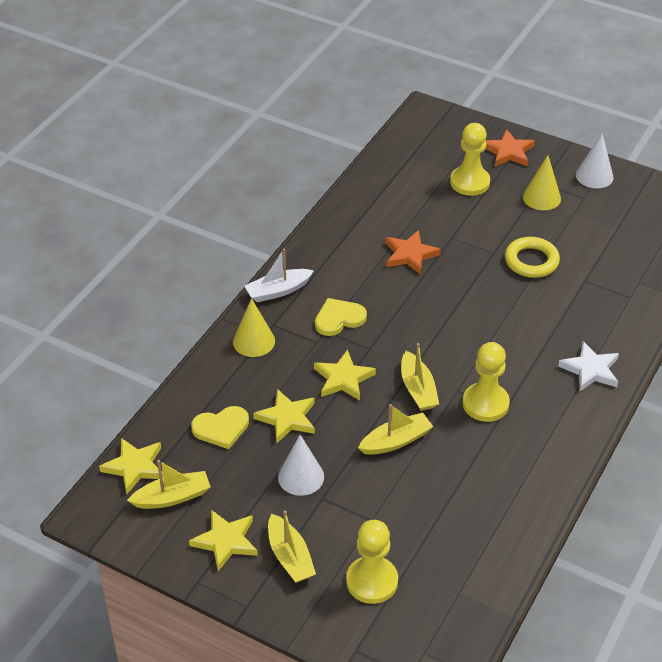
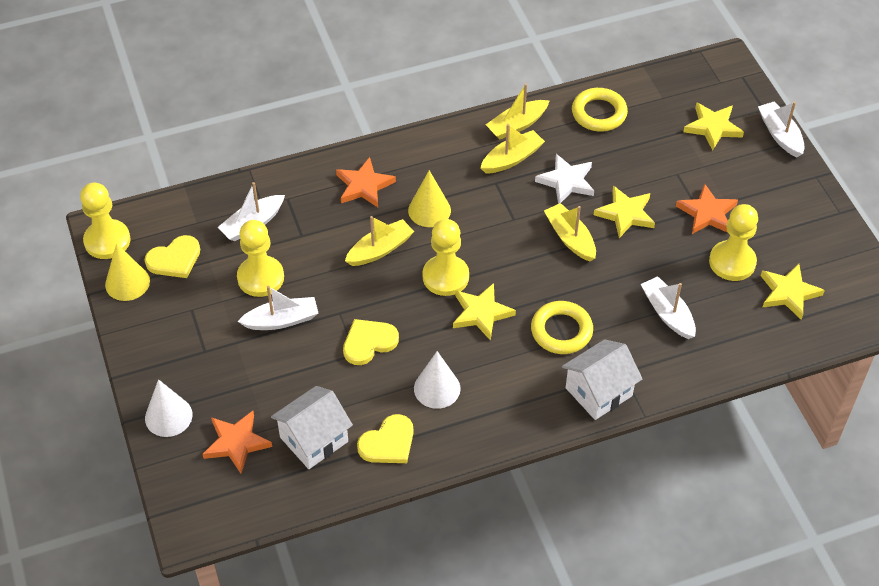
orange star: 2 -> 3
white boat: 1 -> 4
white house: 0 -> 2
yellow heart: 2 -> 3
yellow pawn: 3 -> 4
yellow ring: 1 -> 2

